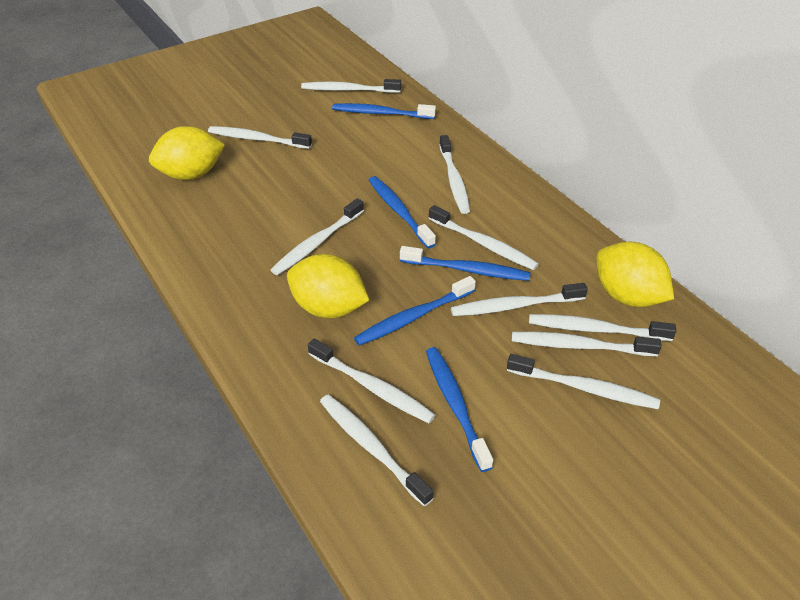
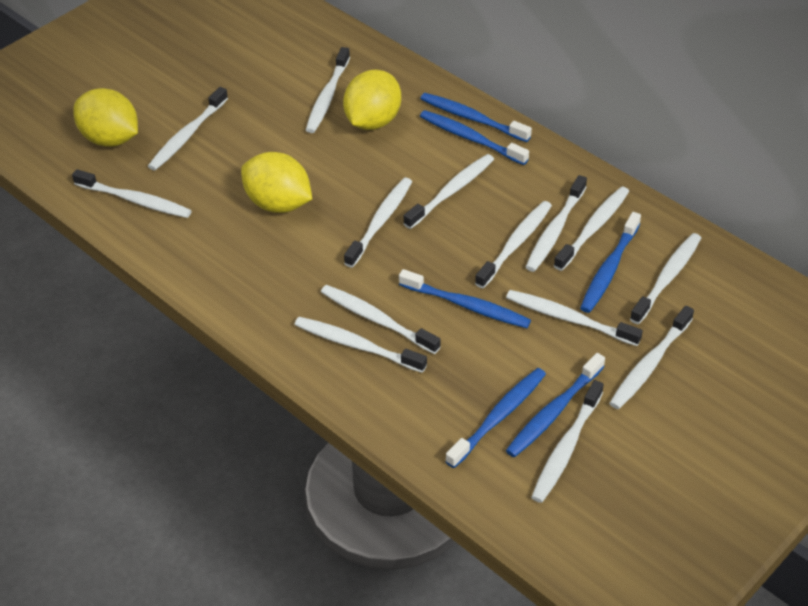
blue toothbrush: 5 -> 6
white toothbrush: 11 -> 14

